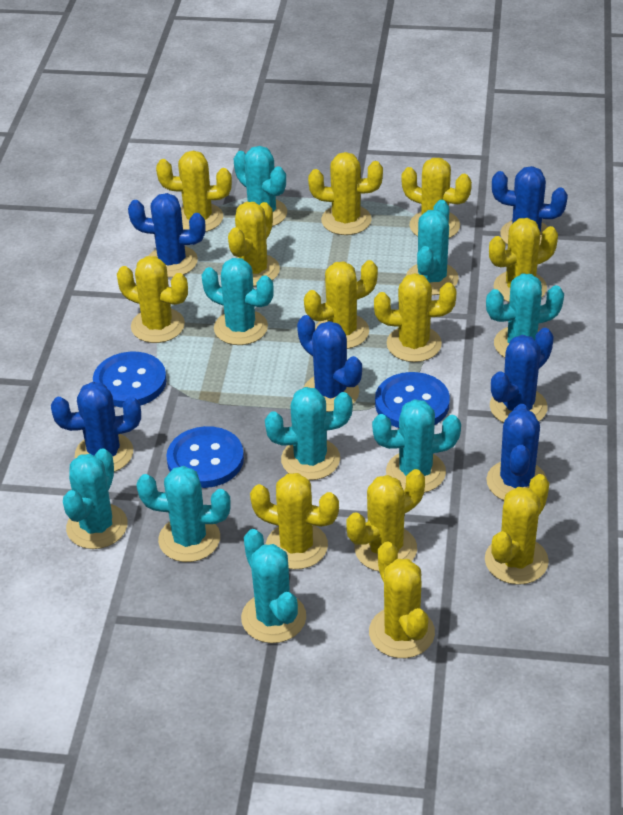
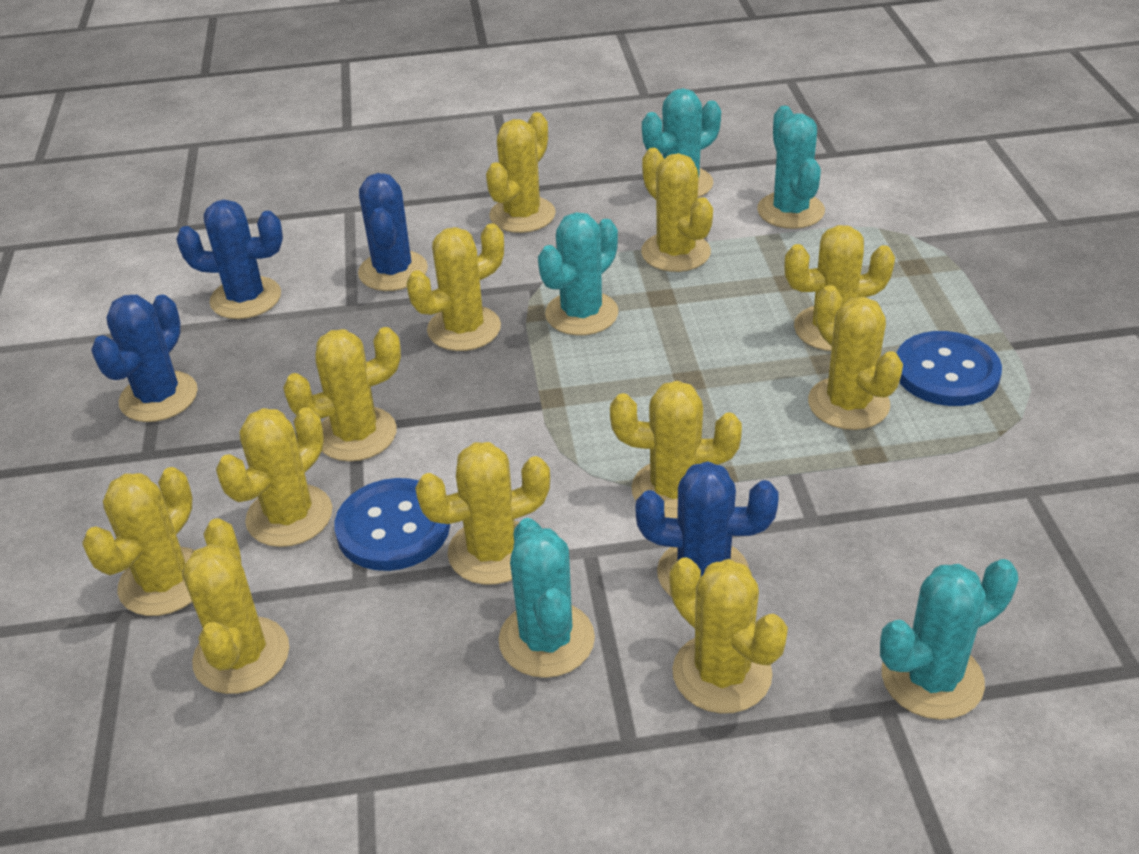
blue button: 3 -> 2
blue cactus: 6 -> 4
turquoise cactus: 9 -> 5

